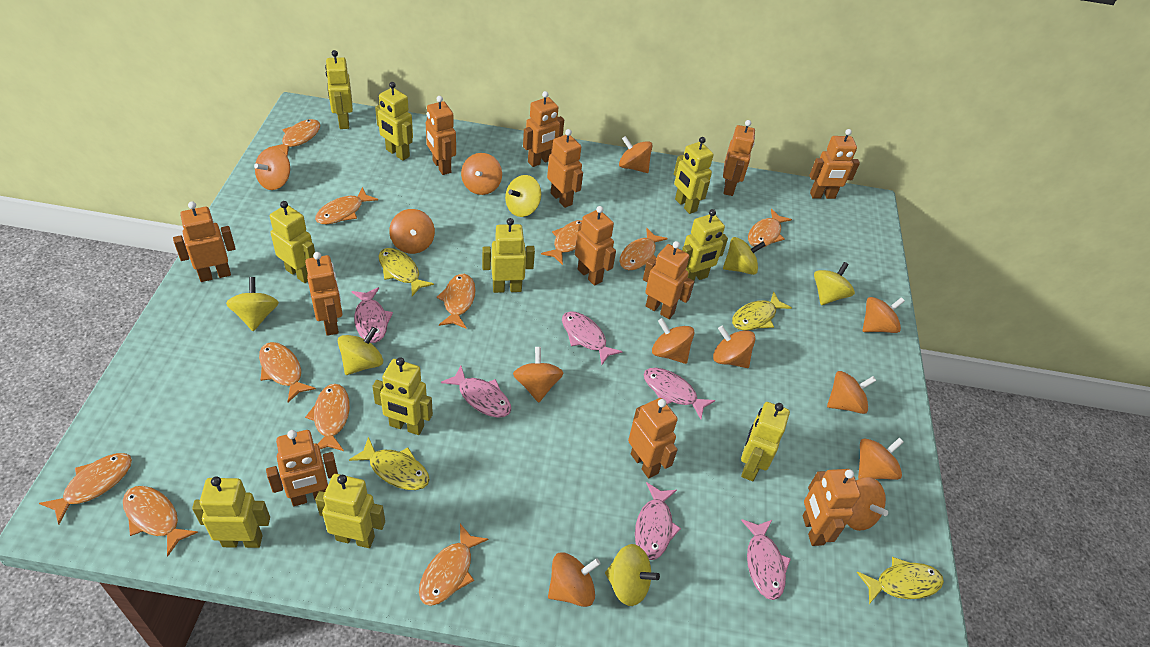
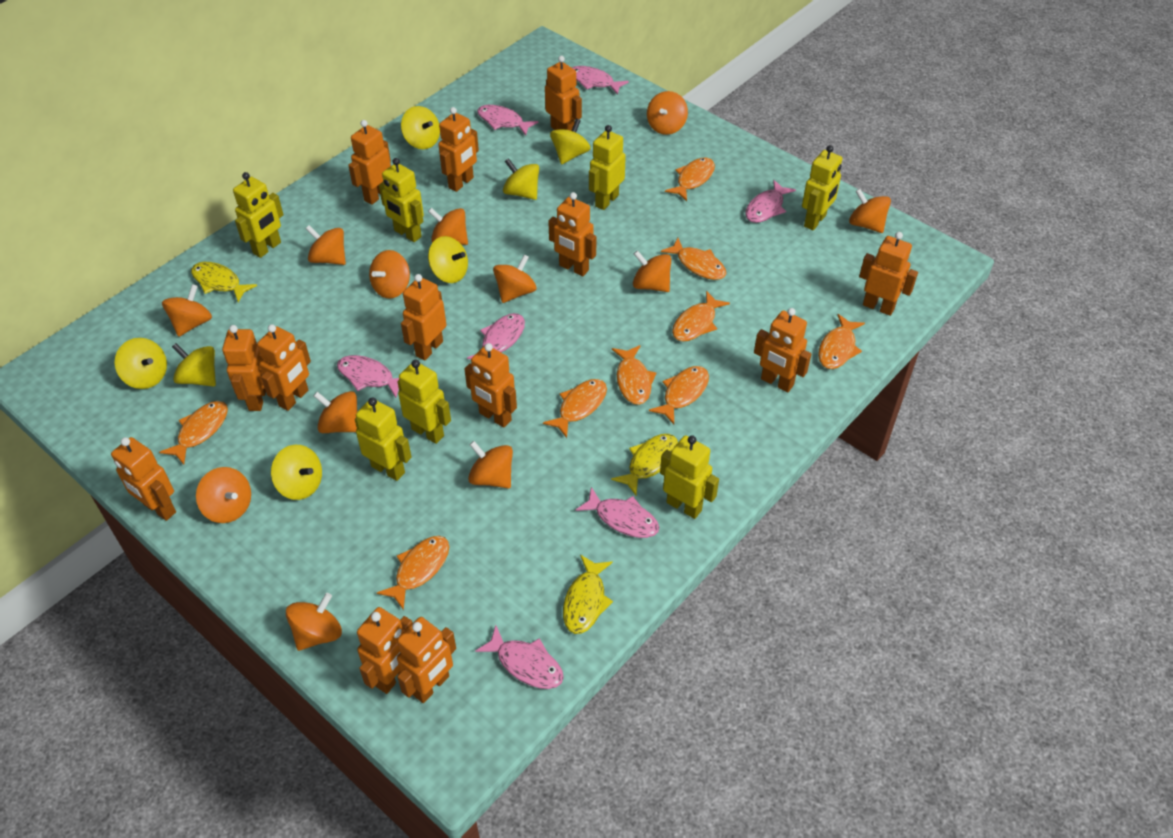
orange fish: 11 -> 9
orange robot: 12 -> 13
pink fish: 6 -> 7
yellow fish: 4 -> 3
yellow robot: 10 -> 7
yellow spinning top: 6 -> 7

